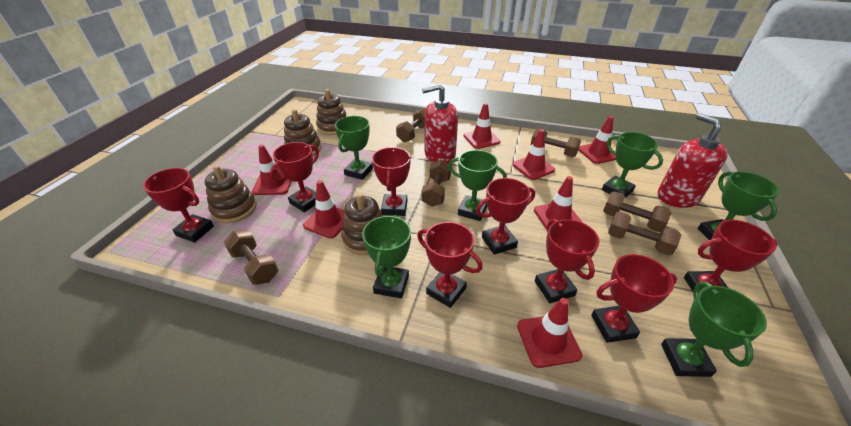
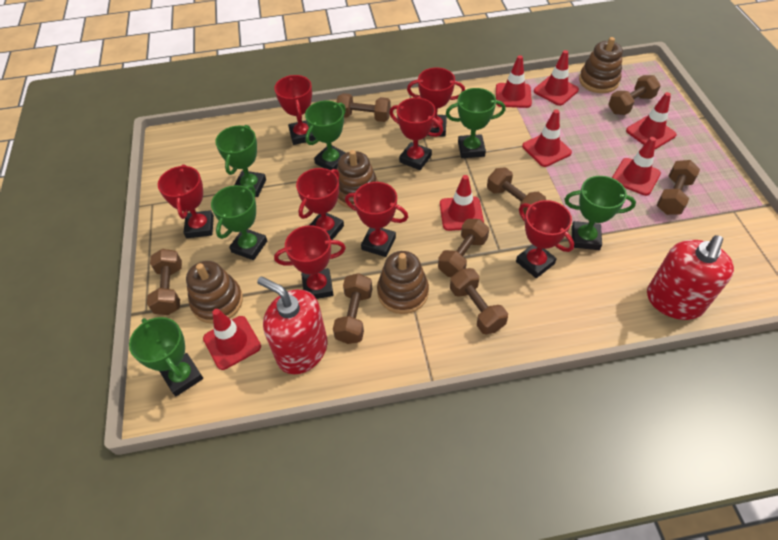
brown dumbbell: 6 -> 8

